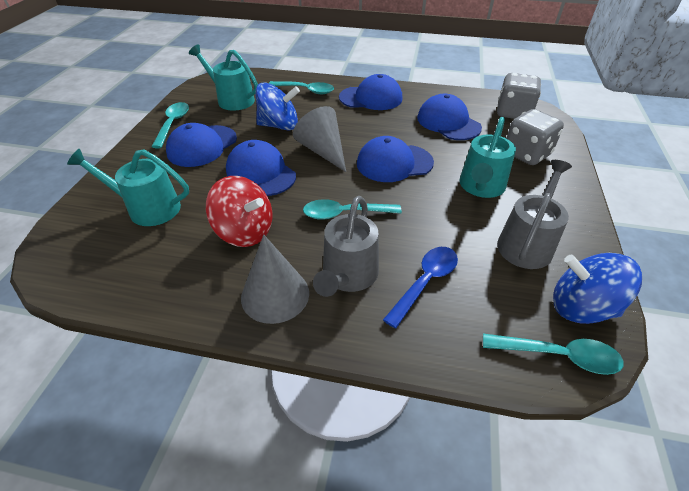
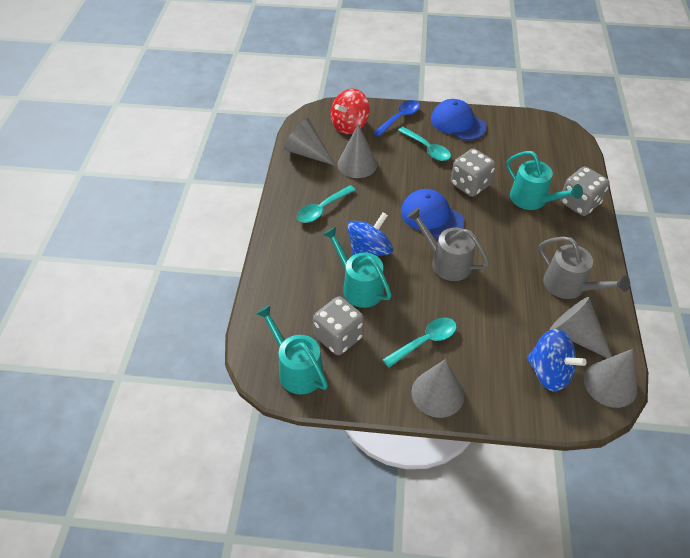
blue cap: 5 -> 2
grey cone: 2 -> 5
grey dice: 2 -> 3
turquoise spoon: 4 -> 3

